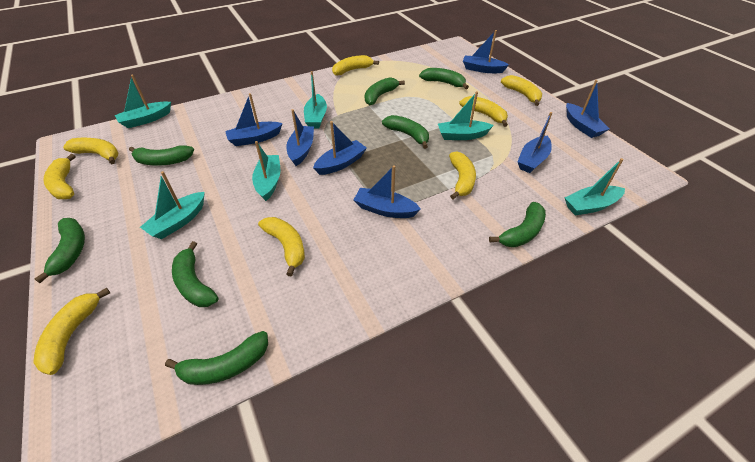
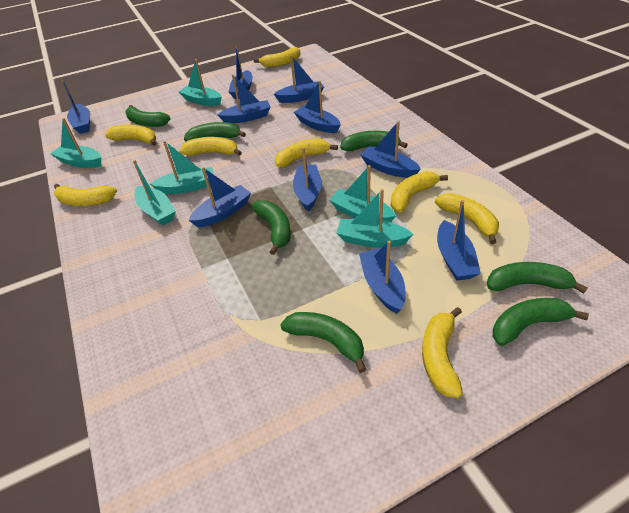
blue boat: 7 -> 10
green banana: 8 -> 7

